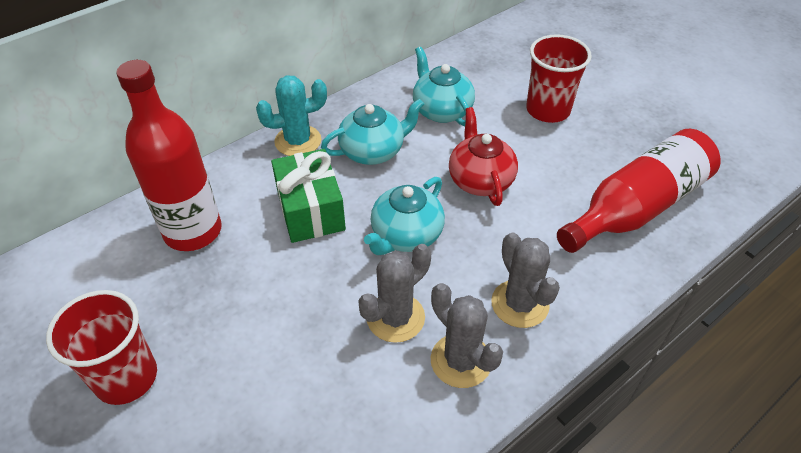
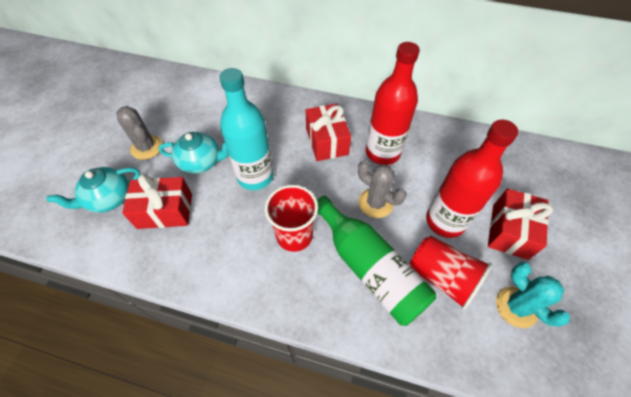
green bottle: 0 -> 1
green gift: 1 -> 0
grey cactus: 3 -> 2
red gift: 0 -> 3
red teapot: 1 -> 0
turquoise bottle: 0 -> 1
turquoise teapot: 3 -> 2

